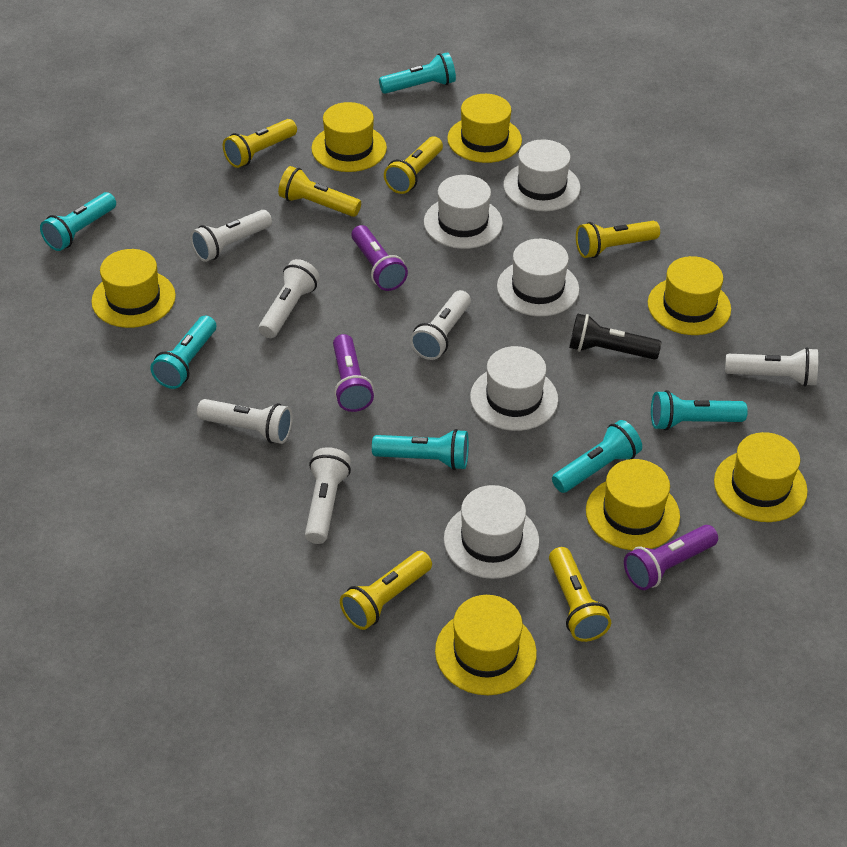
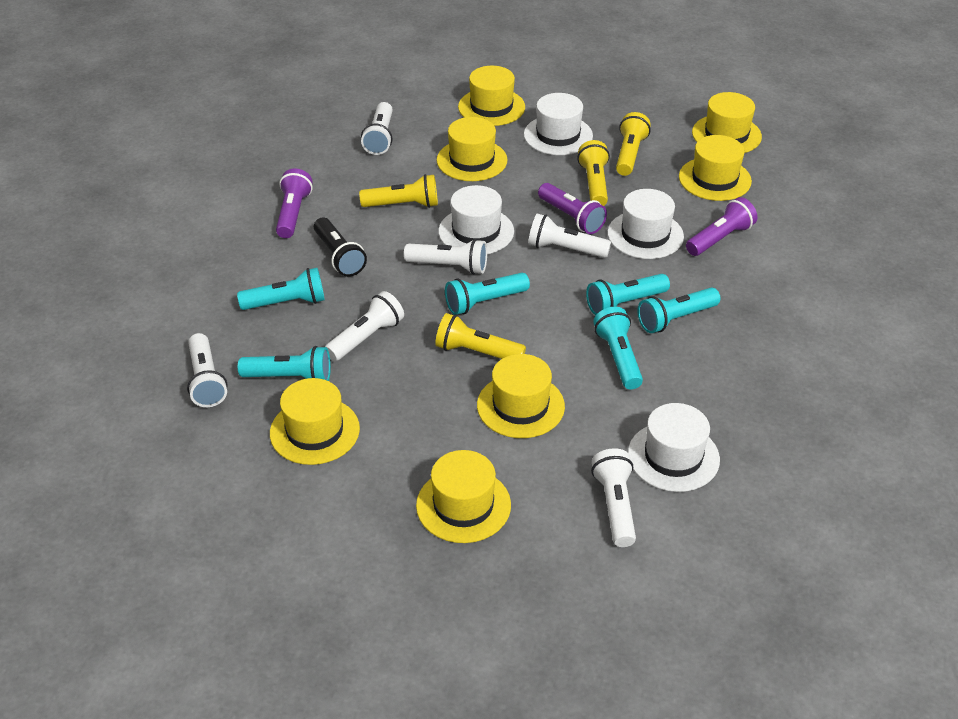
white hat: 5 -> 4
yellow flashlight: 6 -> 4

